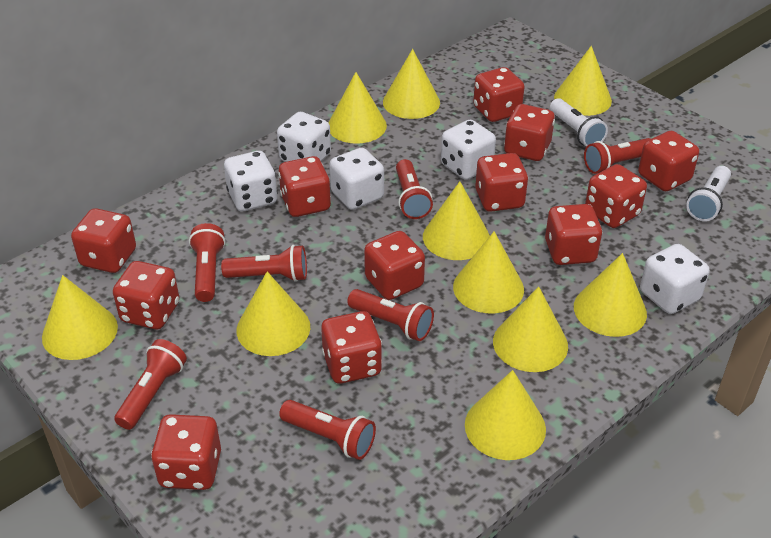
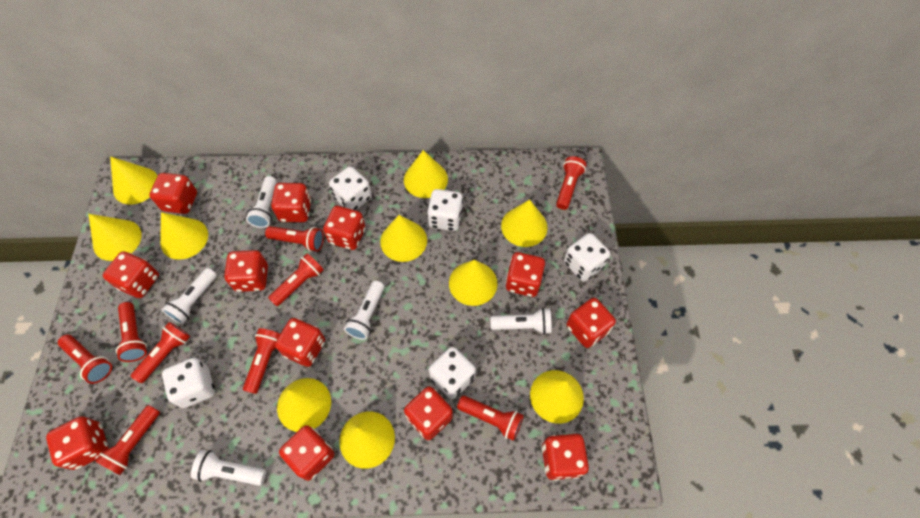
red flashlight: 7 -> 9
white flashlight: 2 -> 5

